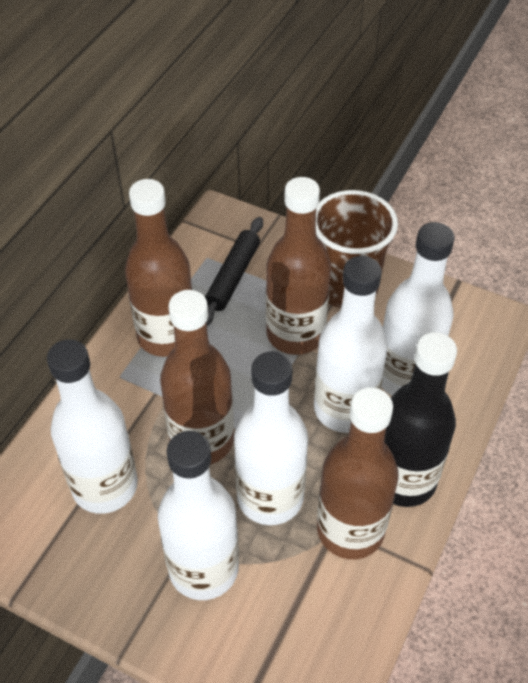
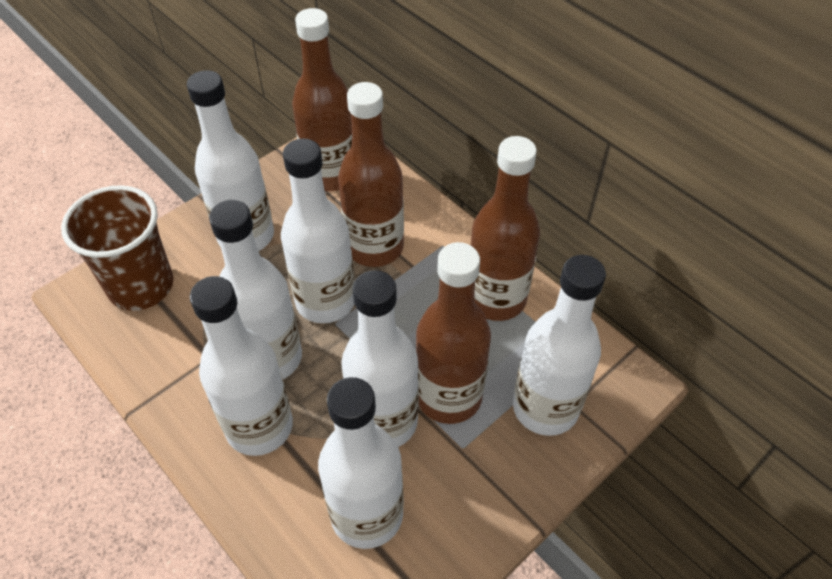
black bottle: 1 -> 0
black rolling pin: 1 -> 0
white bottle: 5 -> 7

